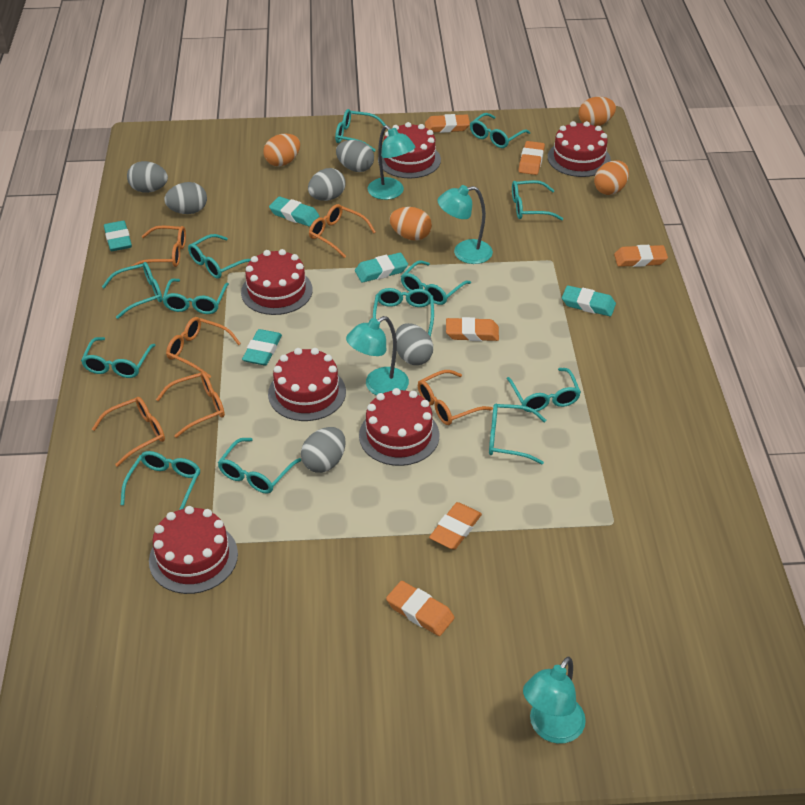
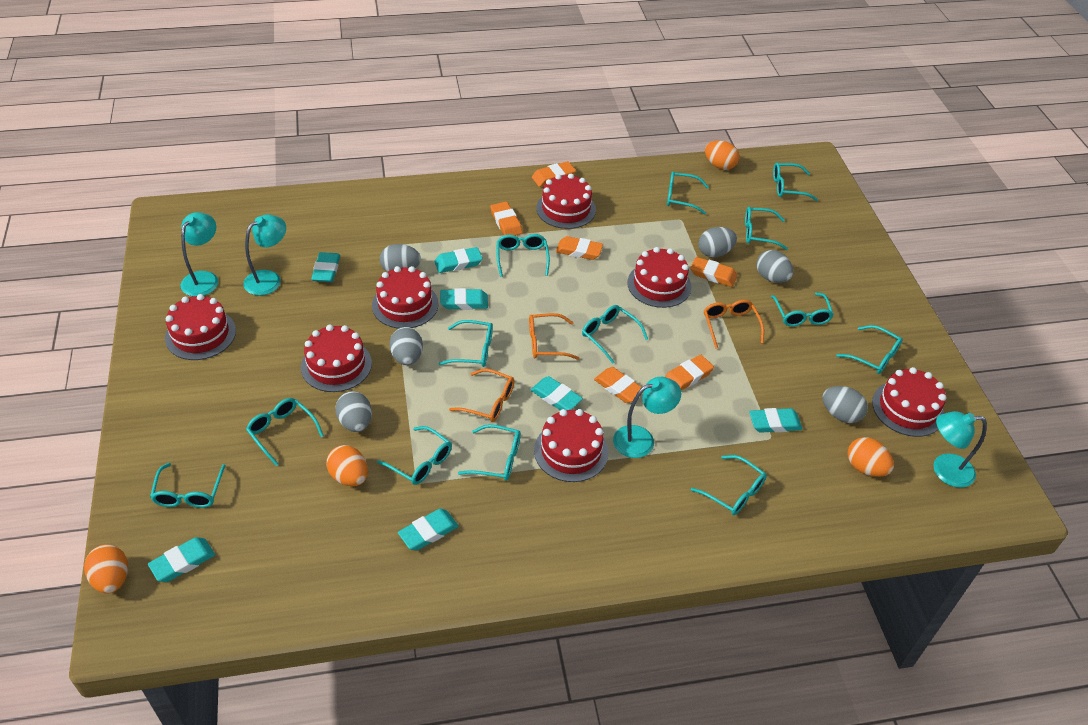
orange glasses: 6 -> 3
red cake: 6 -> 7
turquoise eraser: 5 -> 7

